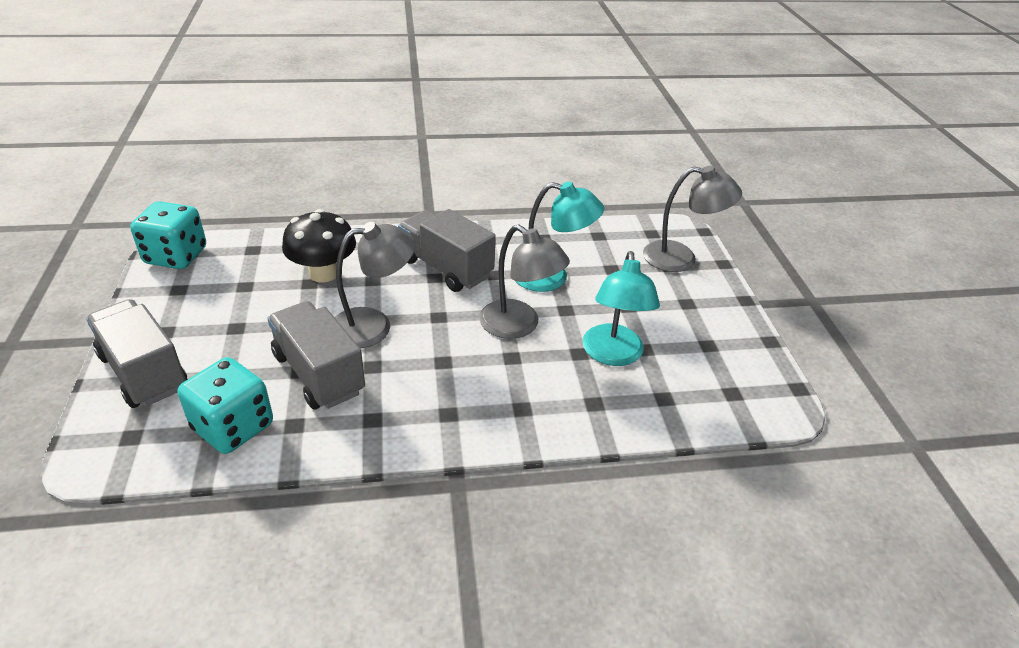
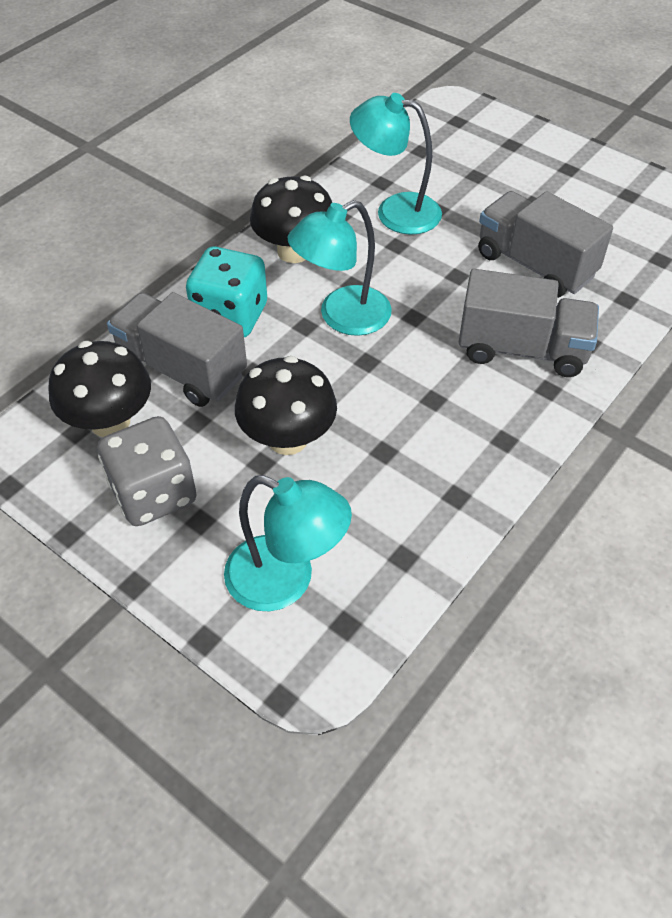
black mushroom: 1 -> 3
grey dice: 0 -> 1
grey lamp: 3 -> 0
turquoise dice: 2 -> 1
turquoise lamp: 2 -> 3

